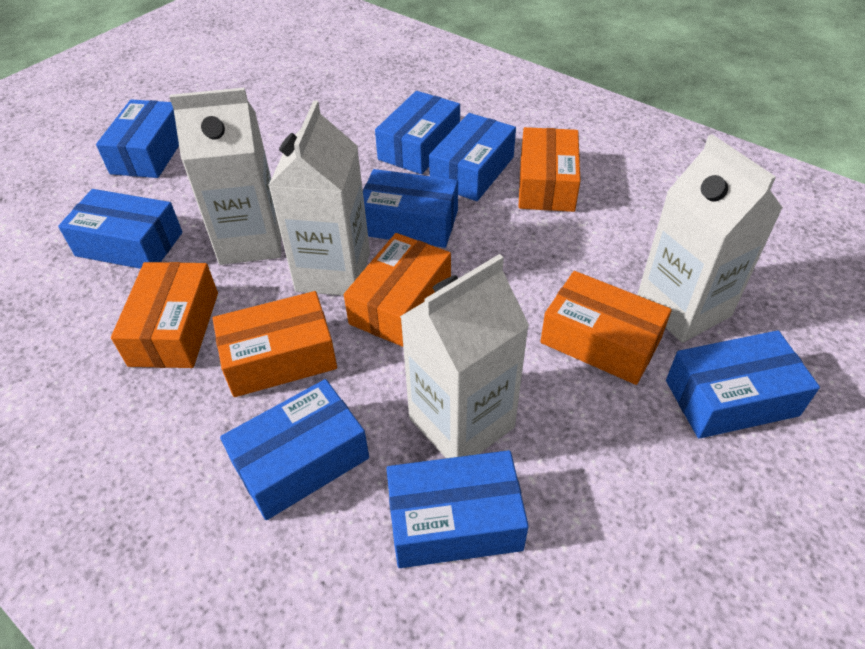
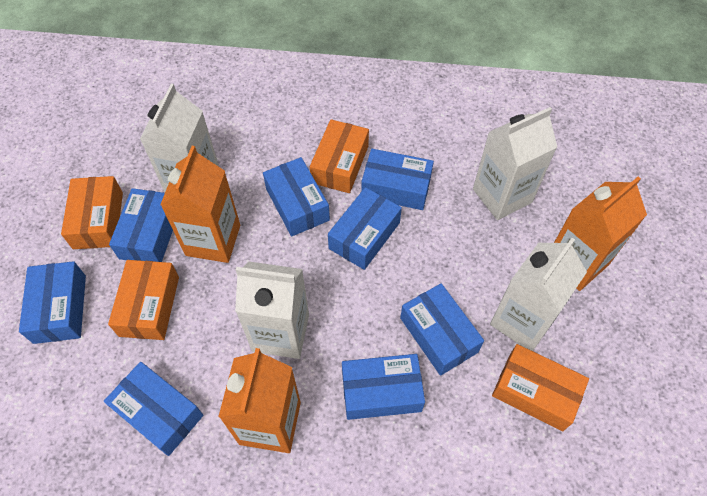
orange box: 5 -> 4
orange carton: 0 -> 3

